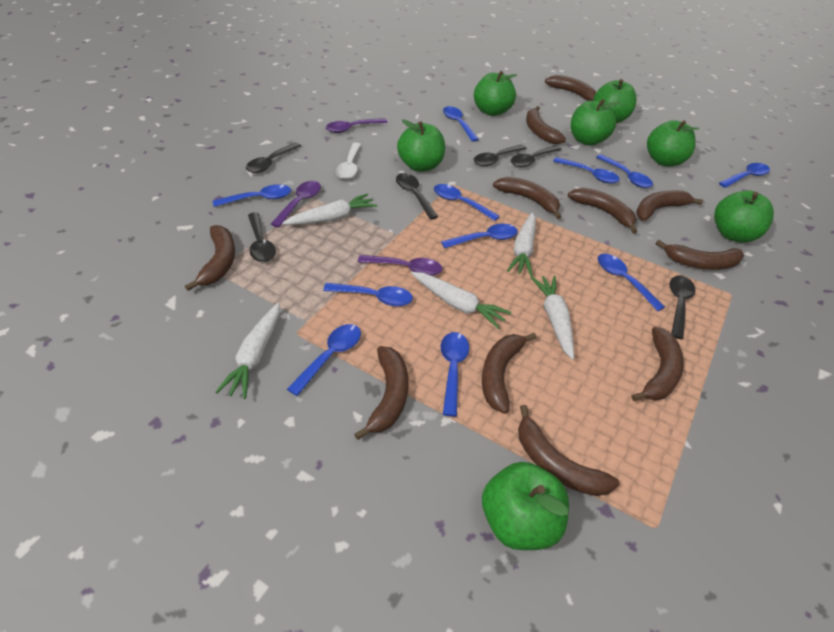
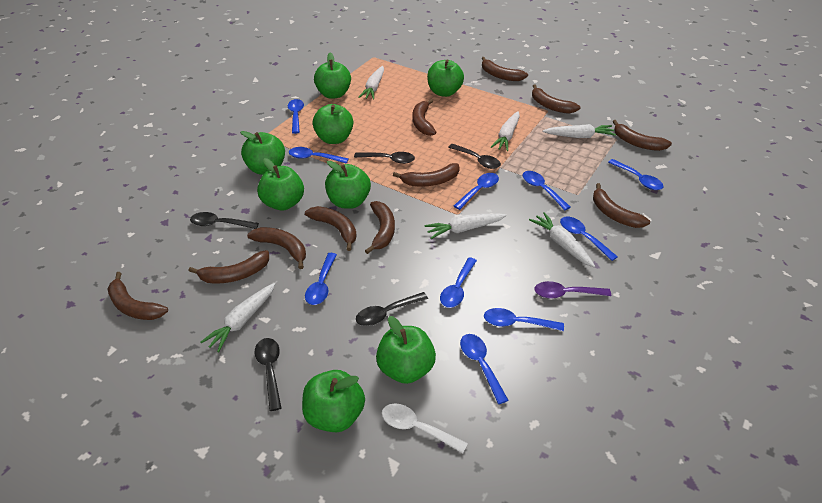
black spoon: 6 -> 5
blue spoon: 11 -> 10
green apple: 7 -> 8
purple spoon: 3 -> 1
white carrot: 5 -> 6

